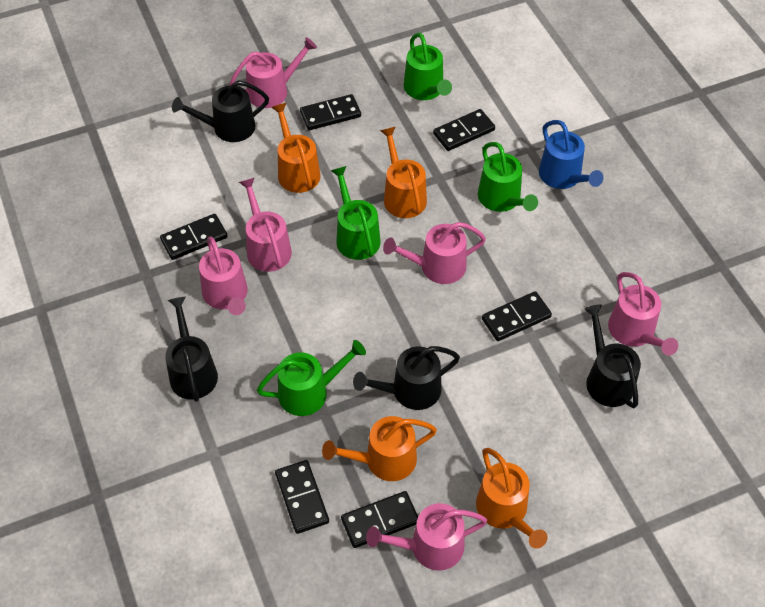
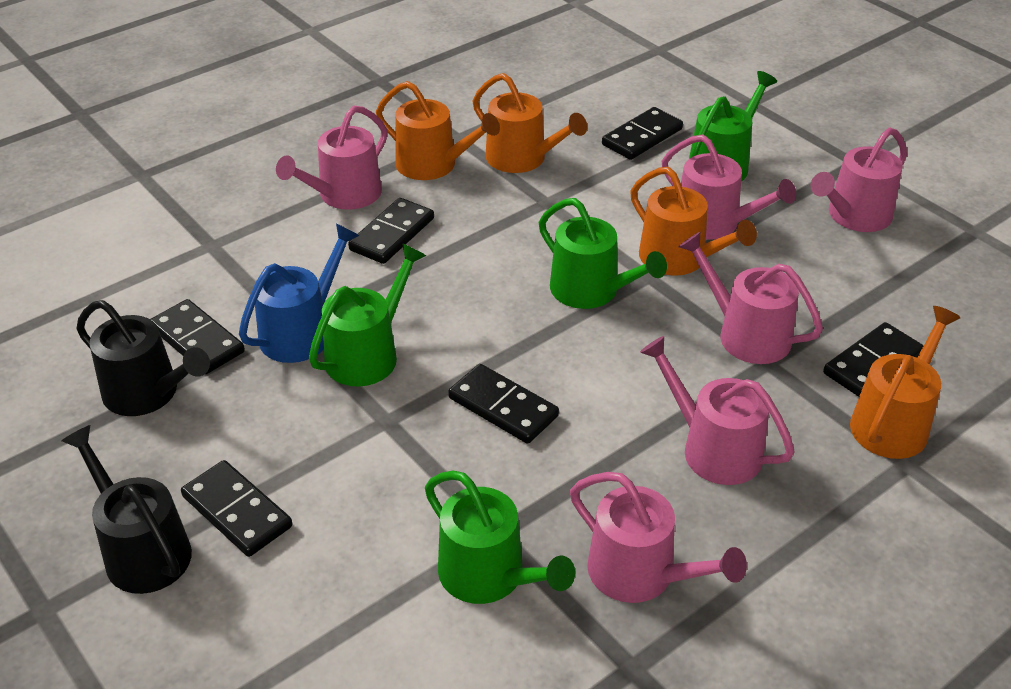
black watering can: 4 -> 2

